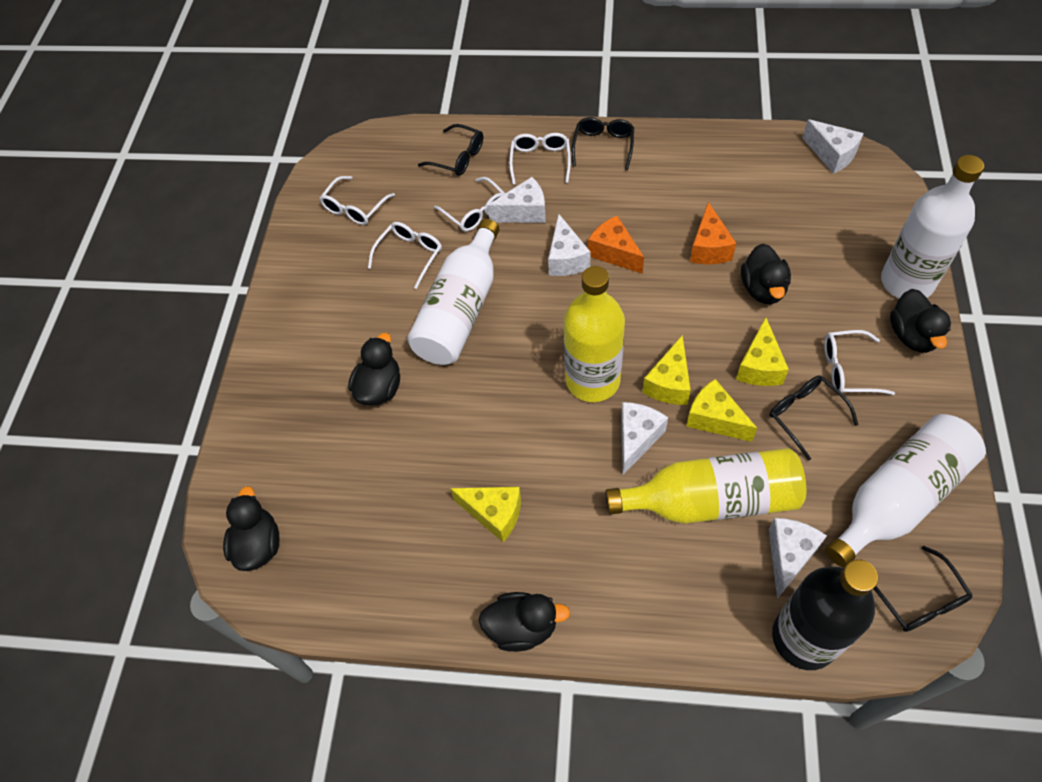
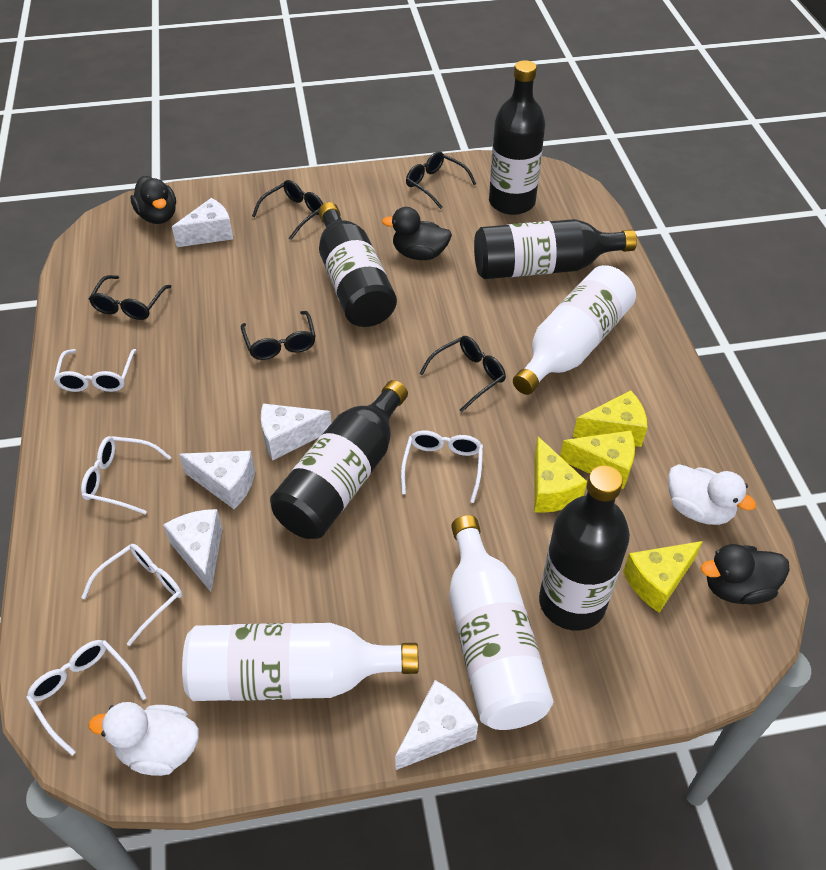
black bottle: 1 -> 5
black duck: 5 -> 3
black glasses: 4 -> 5
orange cheese: 2 -> 0
white duck: 0 -> 2
yellow bottle: 2 -> 0

